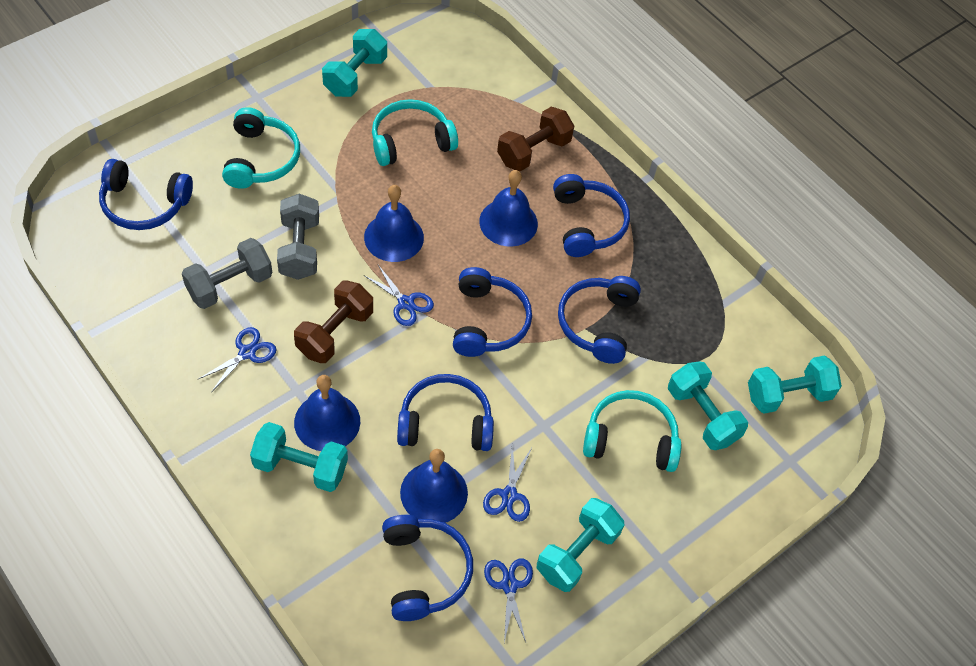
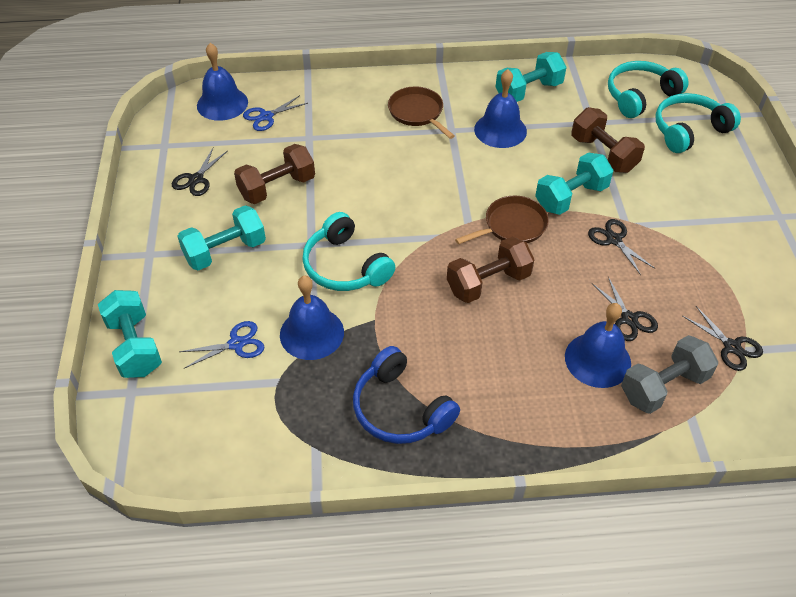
black scissors: 0 -> 4
blue headphones: 6 -> 1
blue scissors: 4 -> 2
brown dumbbell: 2 -> 3
brown pan: 0 -> 2
grey dumbbell: 2 -> 1
turquoise dumbbell: 5 -> 4

